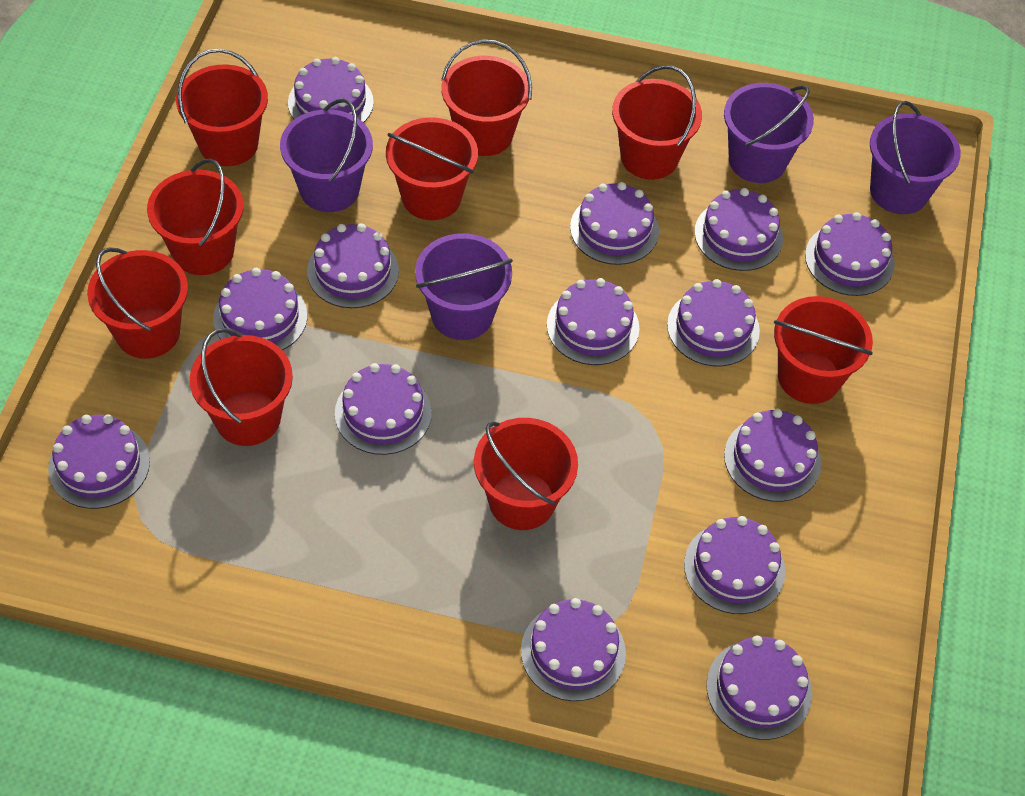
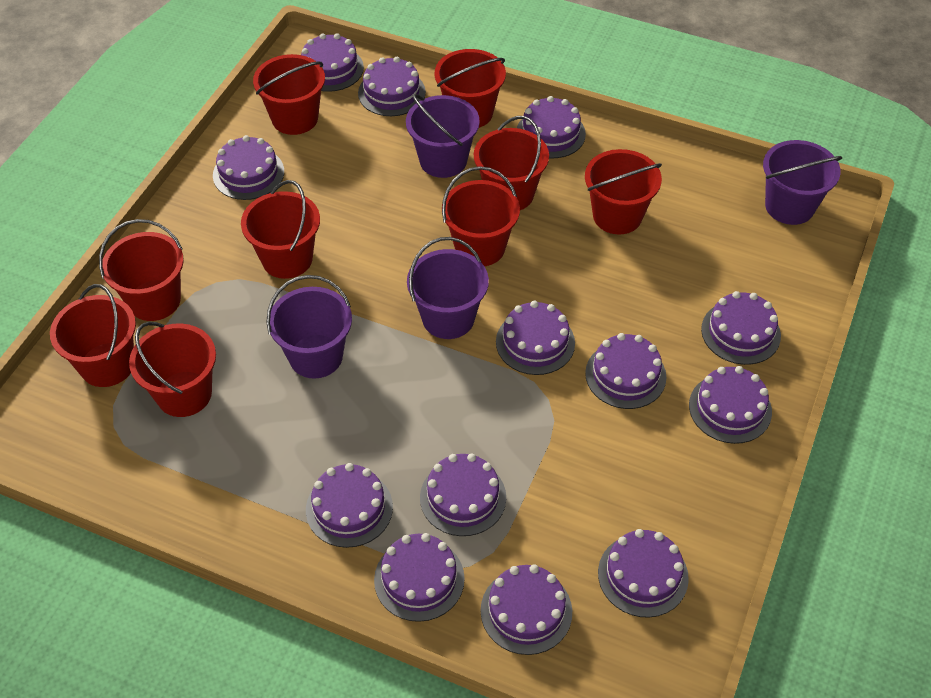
purple cake: 14 -> 13

